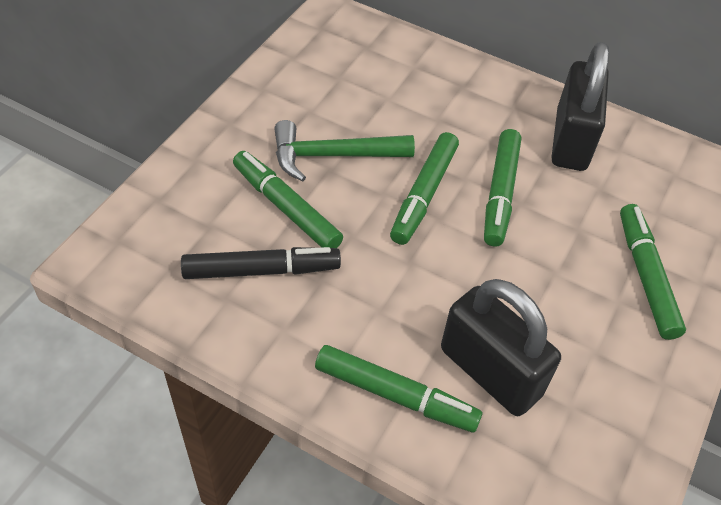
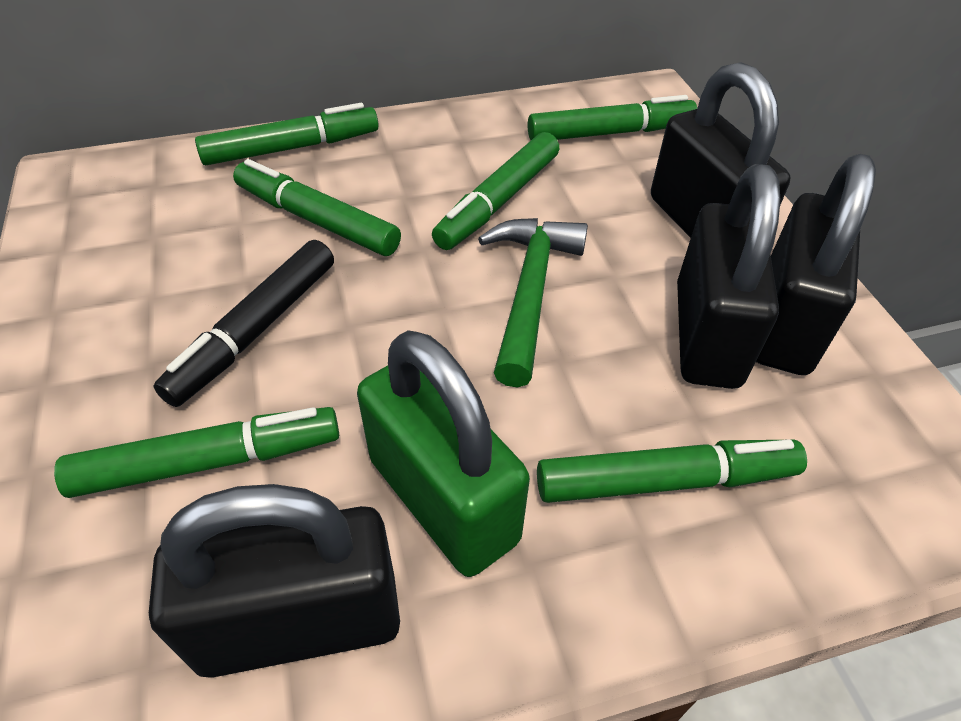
black padlock: 2 -> 4
green marker: 5 -> 6
green padlock: 0 -> 1

